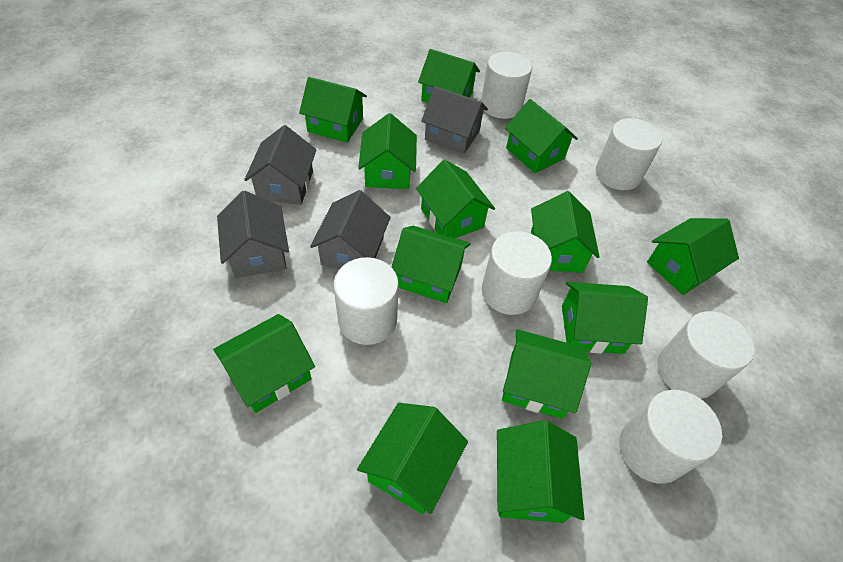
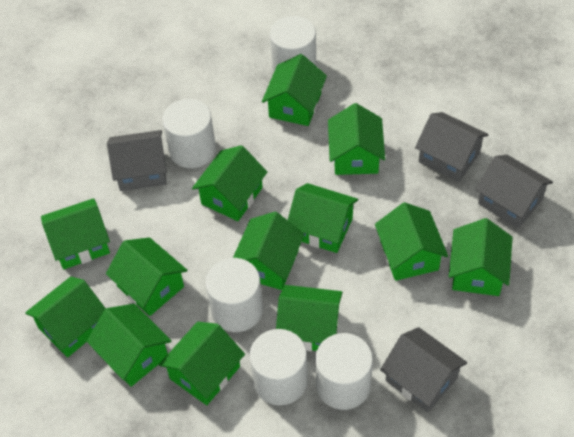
white cylinder: 6 -> 5

